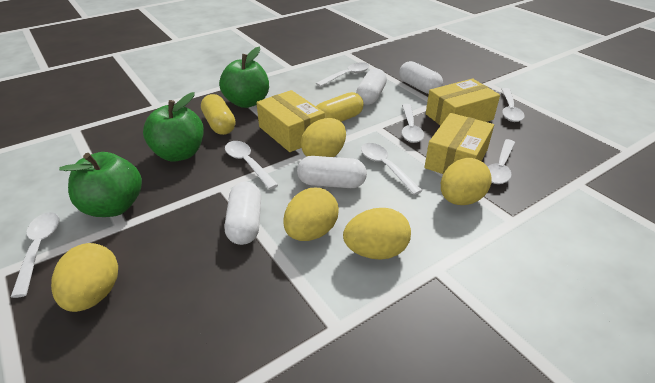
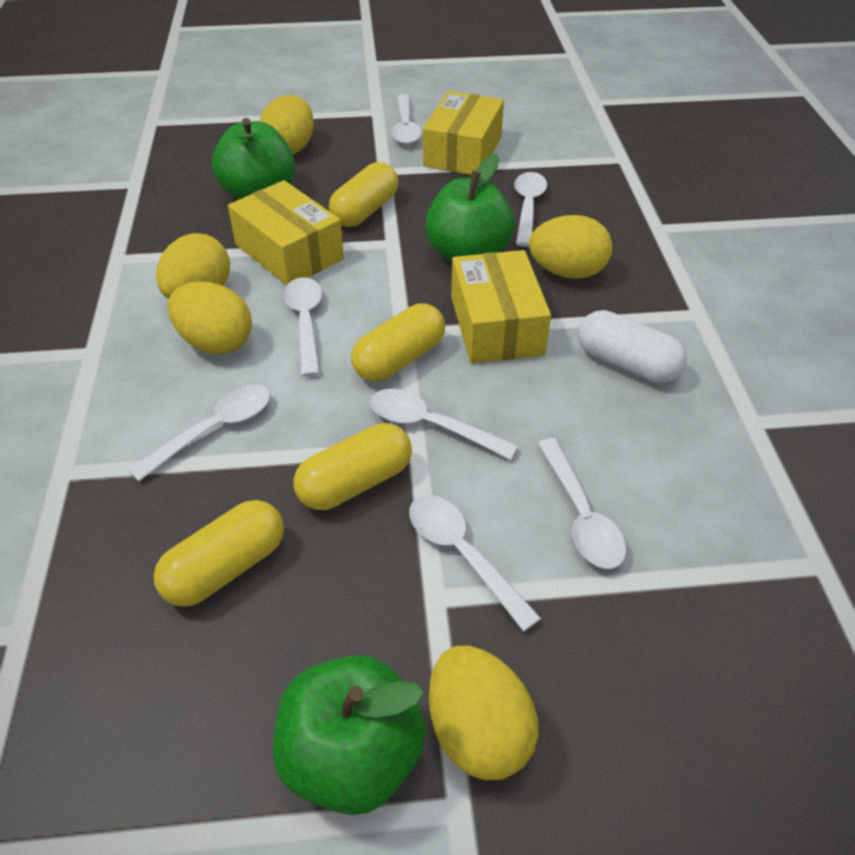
white capsule: 4 -> 1
yellow capsule: 2 -> 4

